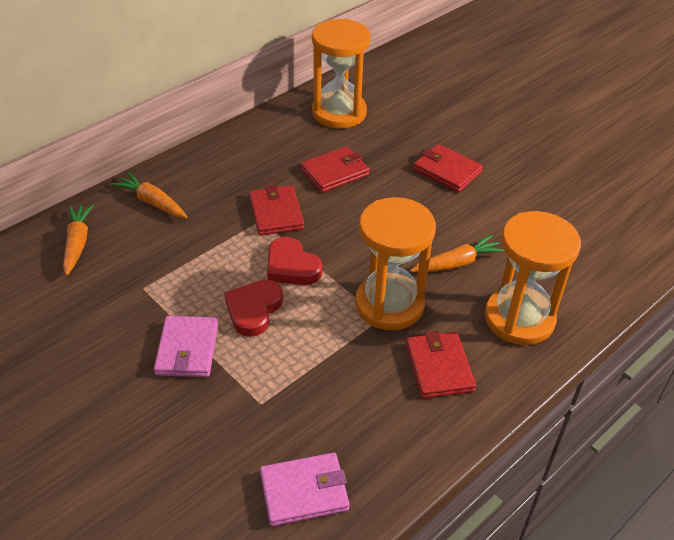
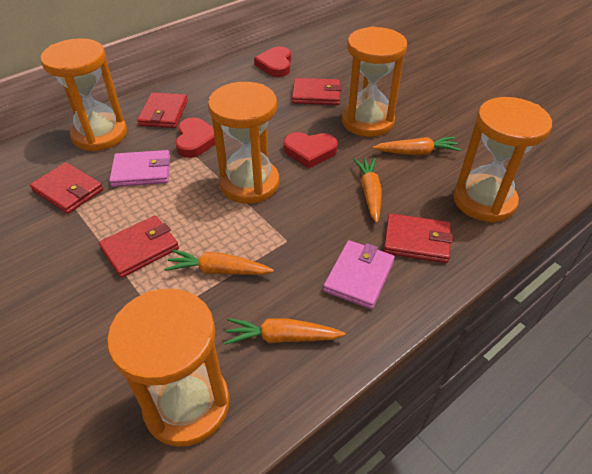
orange carrot: 3 -> 4
orange hourglass: 3 -> 5
red heart: 2 -> 3
red wallet: 4 -> 5

